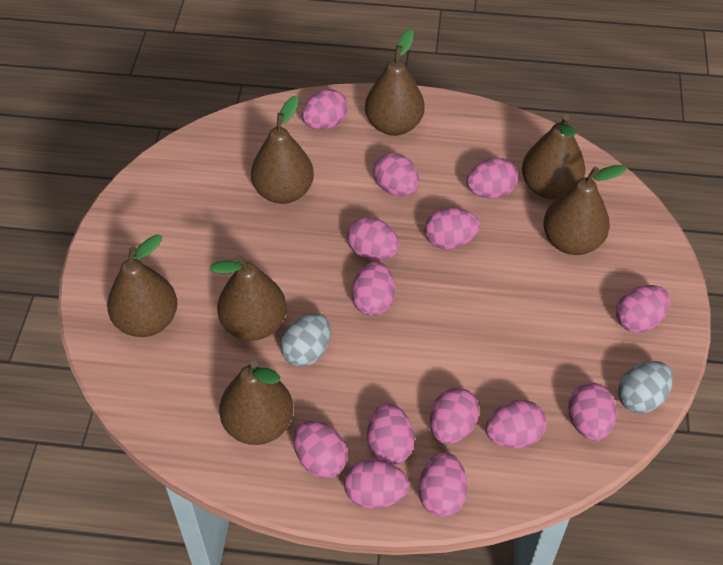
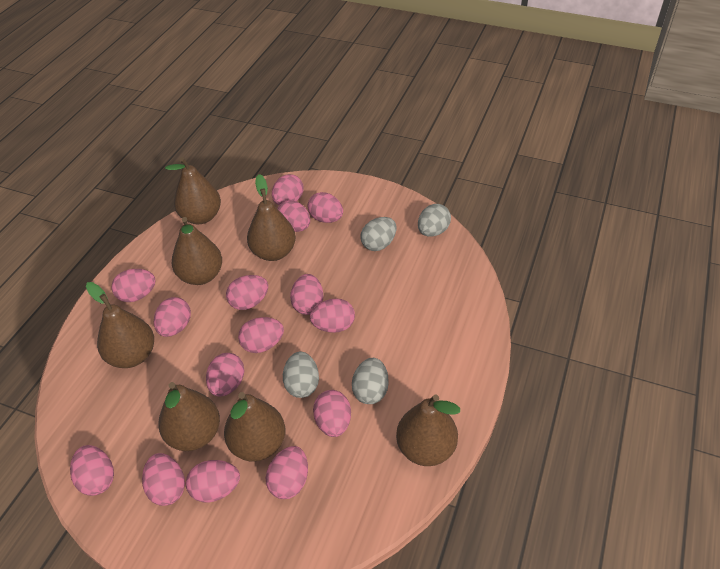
grey egg: 2 -> 4
pink egg: 14 -> 15

